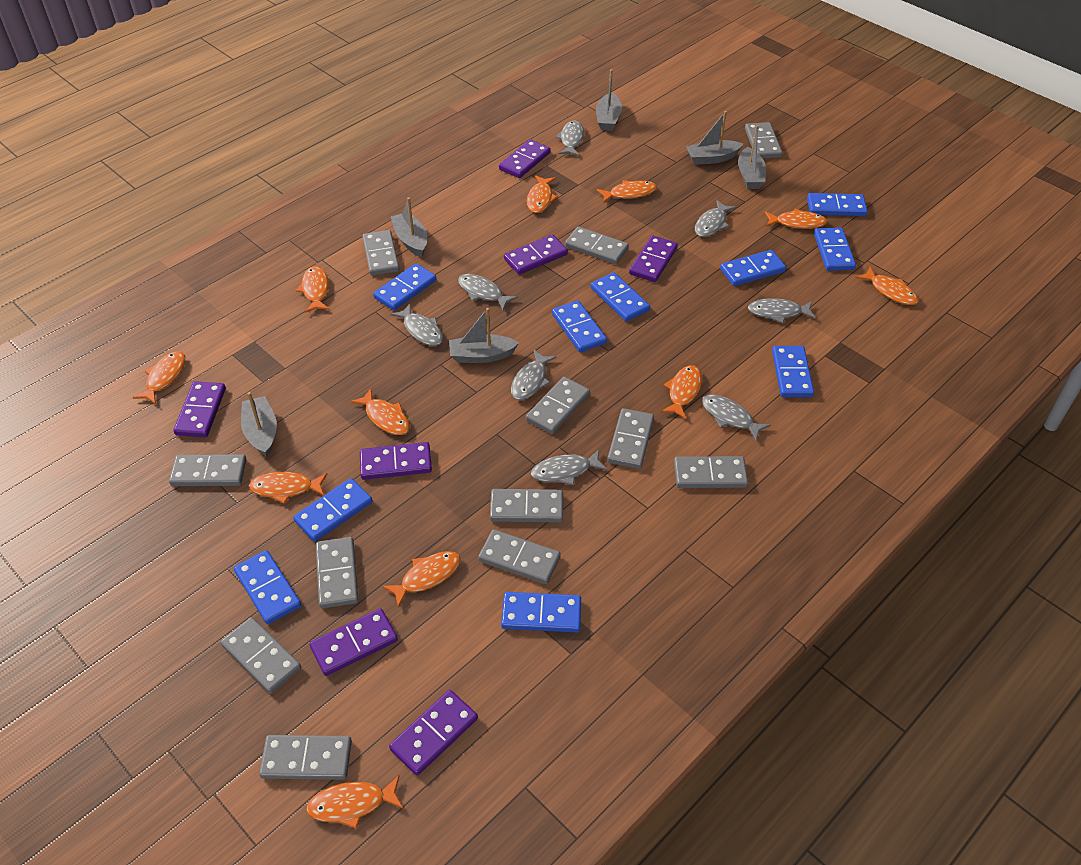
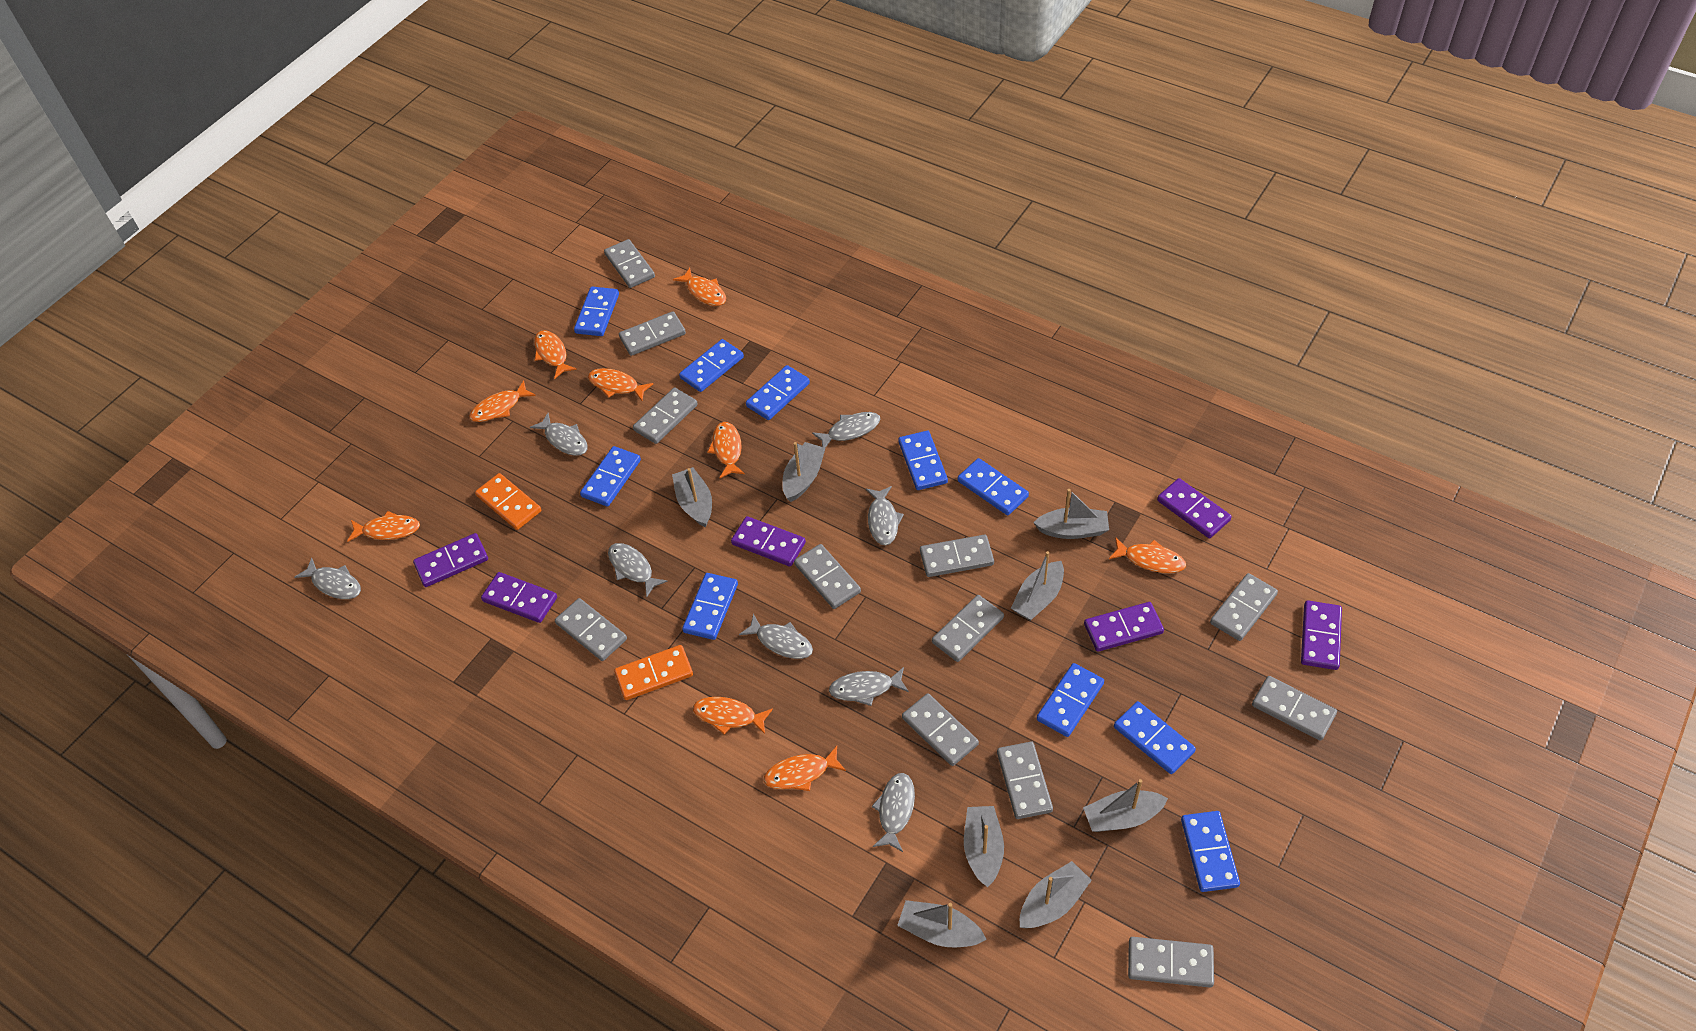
grey boat: 6 -> 8
orange domino: 0 -> 2
orange fish: 11 -> 9
purple domino: 7 -> 6

